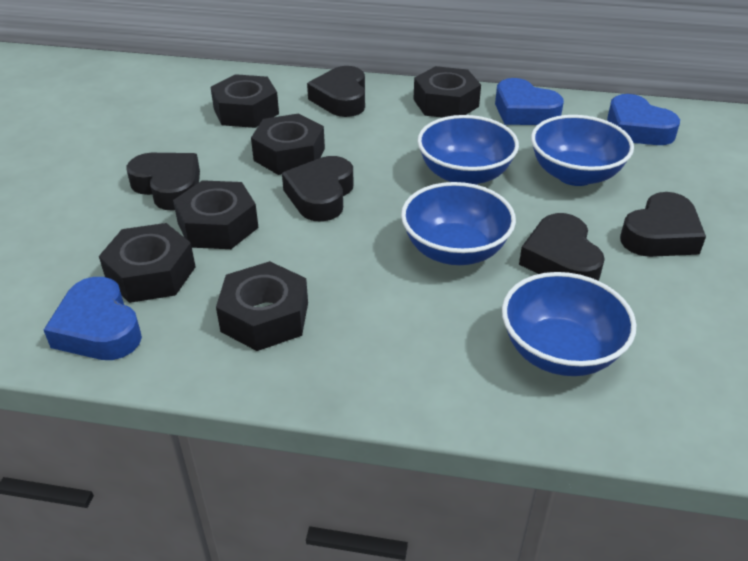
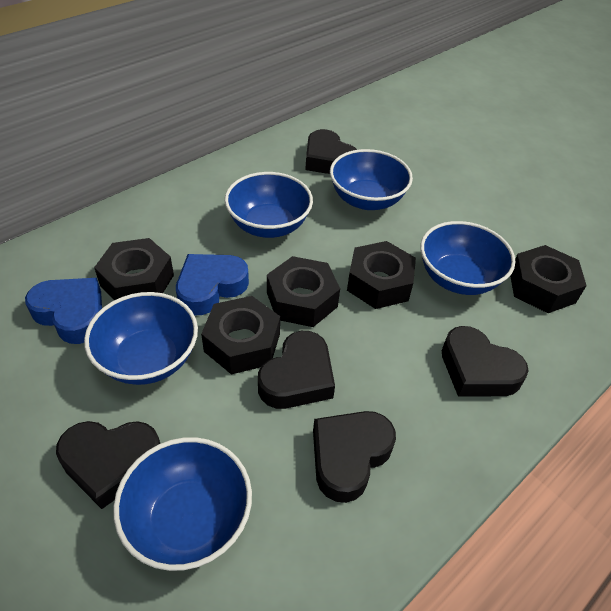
black nut: 6 -> 5
blue bowl: 4 -> 5
blue heart: 3 -> 2

